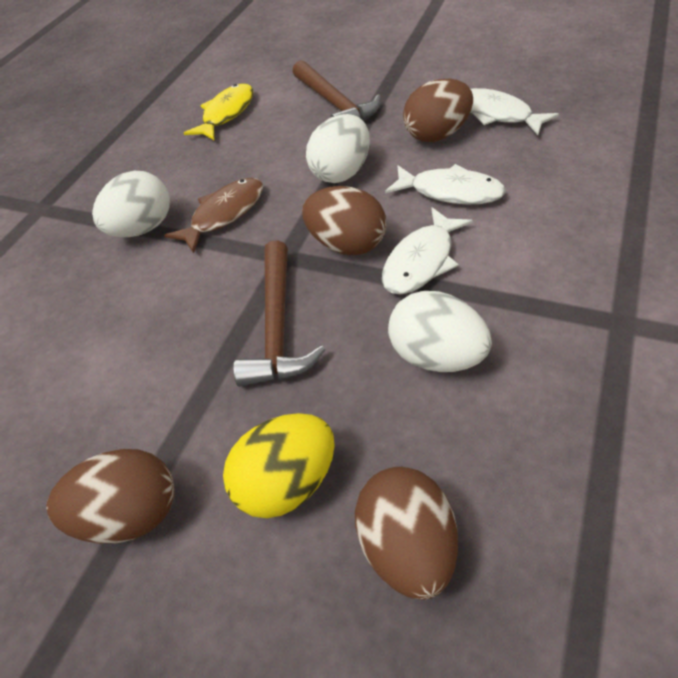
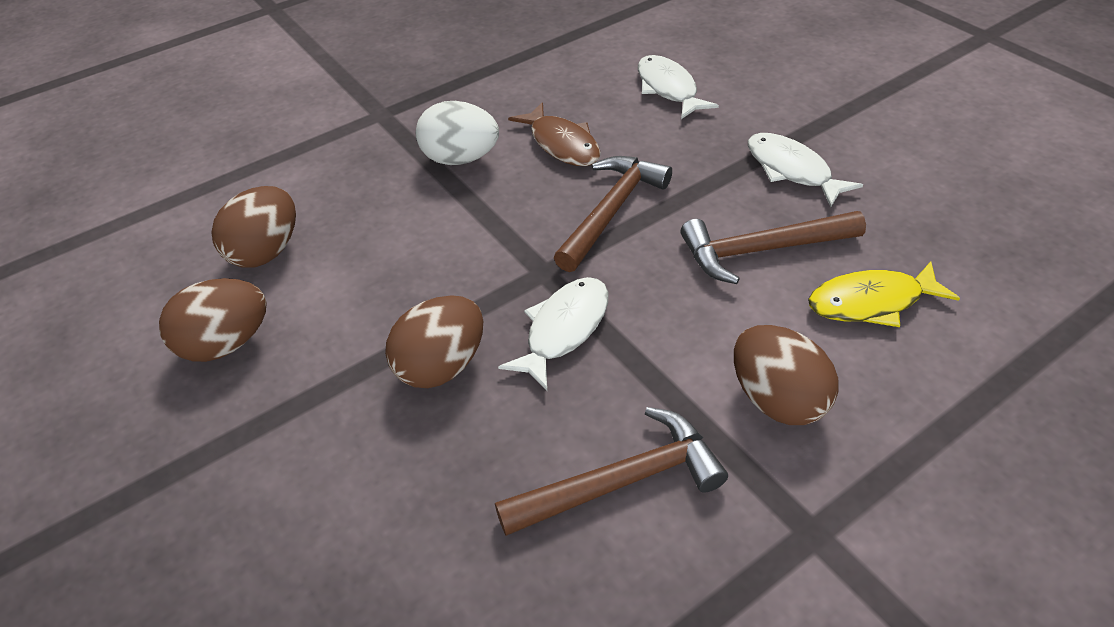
brown hammer: 2 -> 3
white egg: 3 -> 1
yellow egg: 1 -> 0

